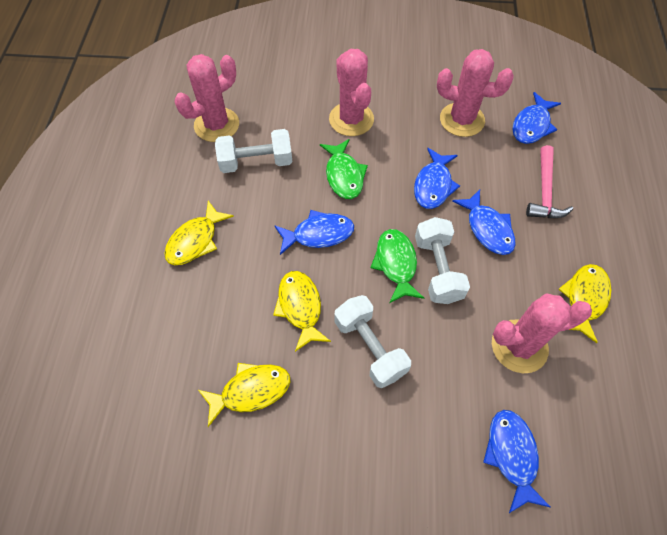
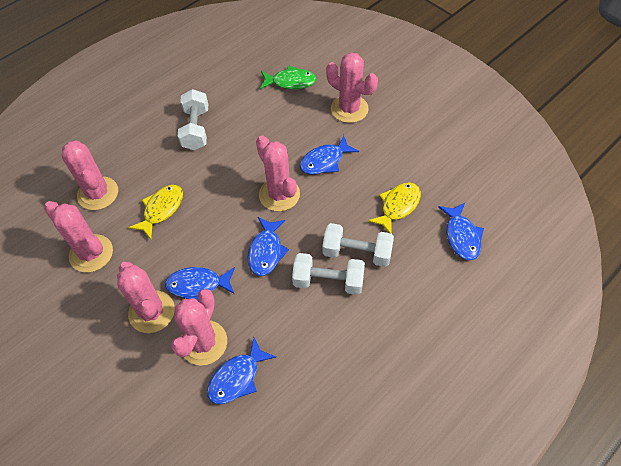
green fish: 2 -> 1
pink cactus: 4 -> 6
pink hammer: 1 -> 0
yellow fish: 4 -> 2

